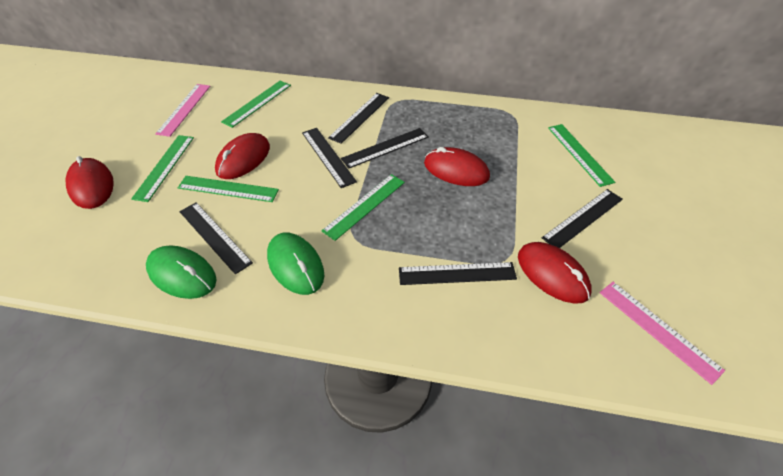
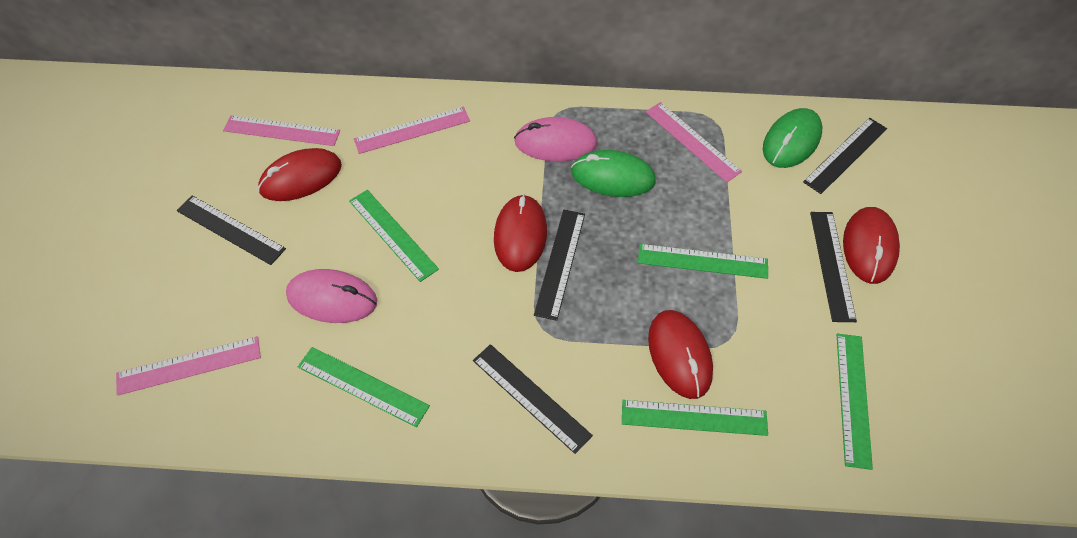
black ruler: 6 -> 5
pink mouse: 0 -> 2
pink ruler: 2 -> 4

